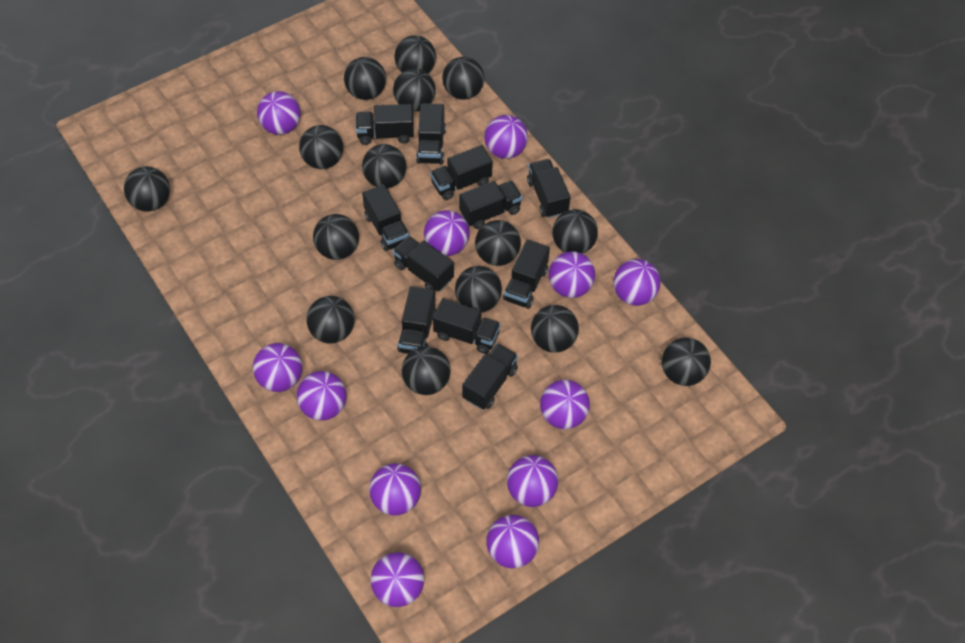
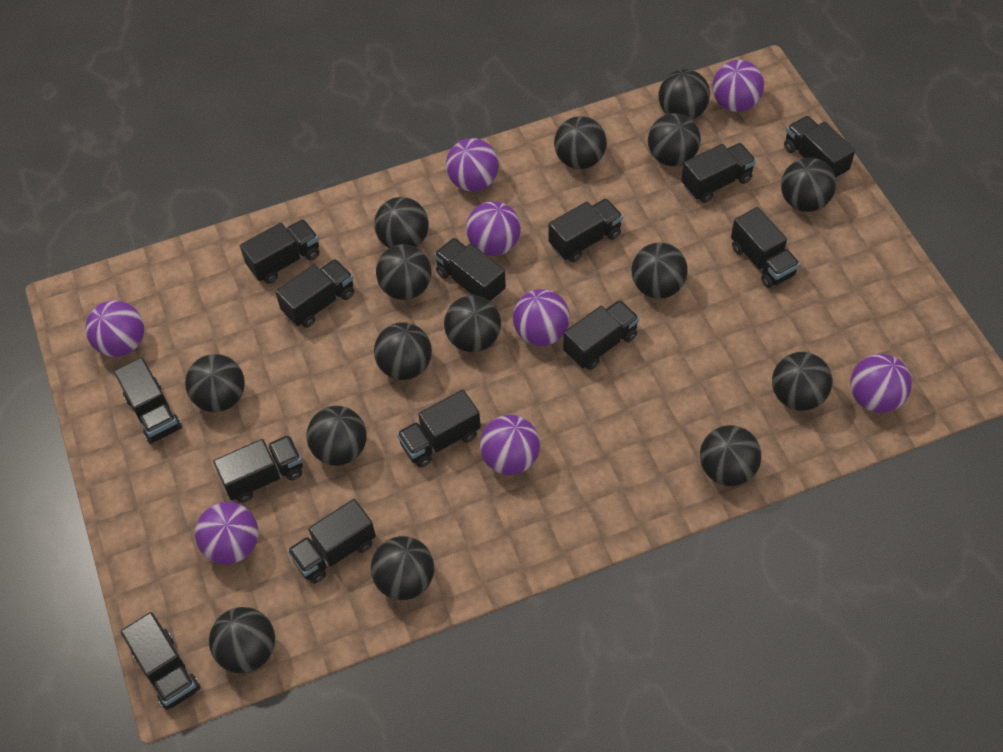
black truck: 11 -> 13
purple ball: 12 -> 8

